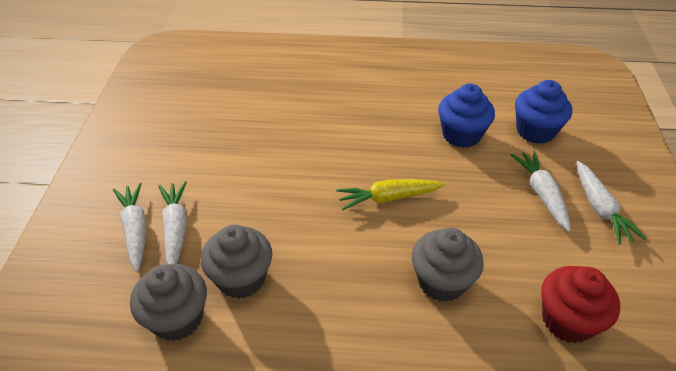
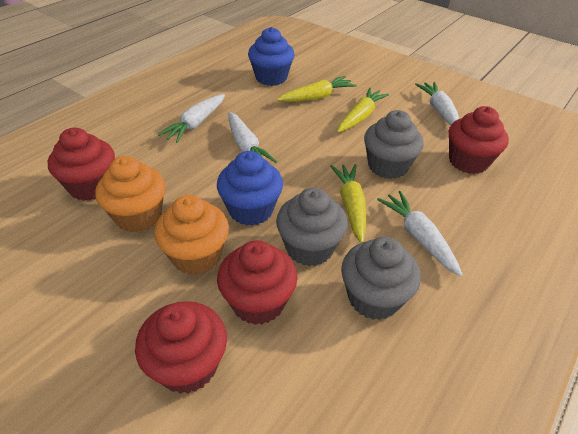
orange cupcake: 0 -> 2
red cupcake: 1 -> 4
yellow carrot: 1 -> 3

